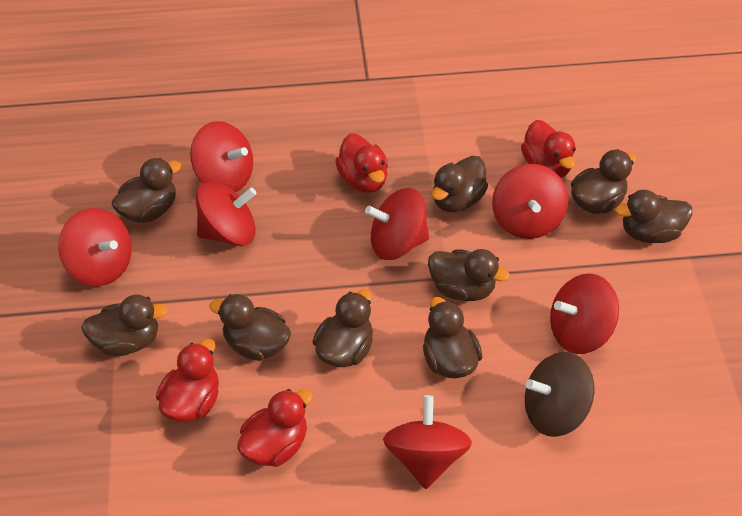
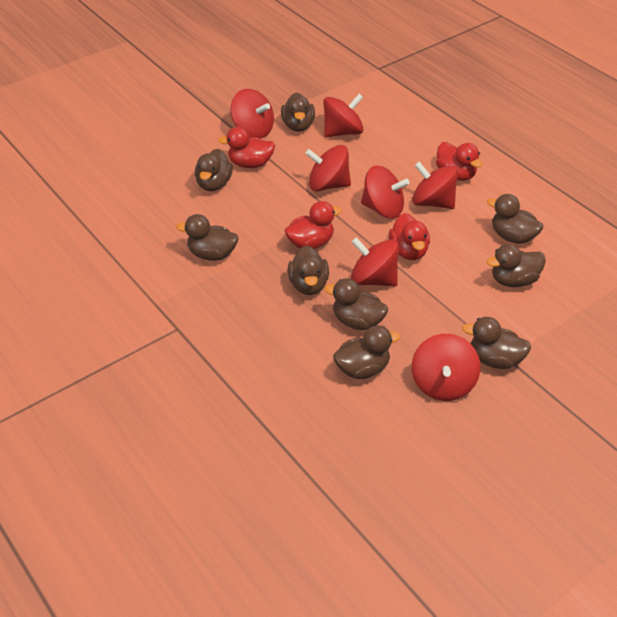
brown spinning top: 1 -> 0

